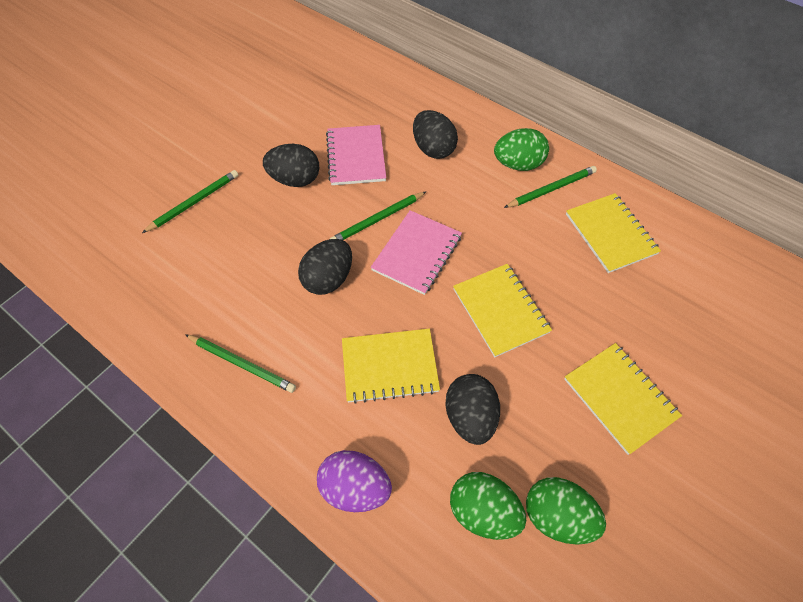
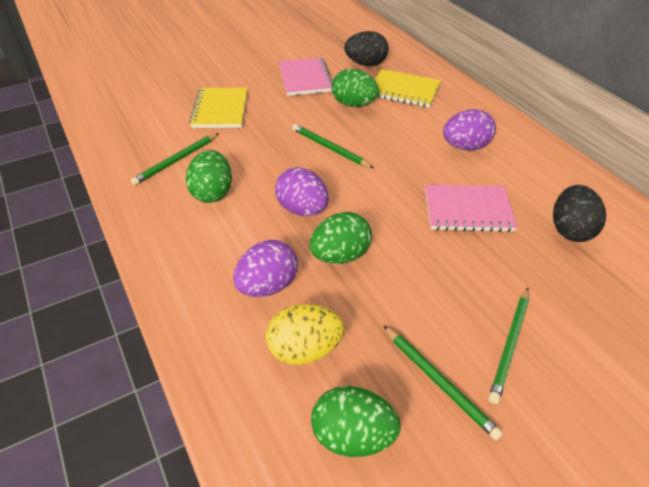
black egg: 4 -> 2
green egg: 3 -> 4
purple egg: 1 -> 3
yellow egg: 0 -> 1
yellow notebook: 4 -> 2

